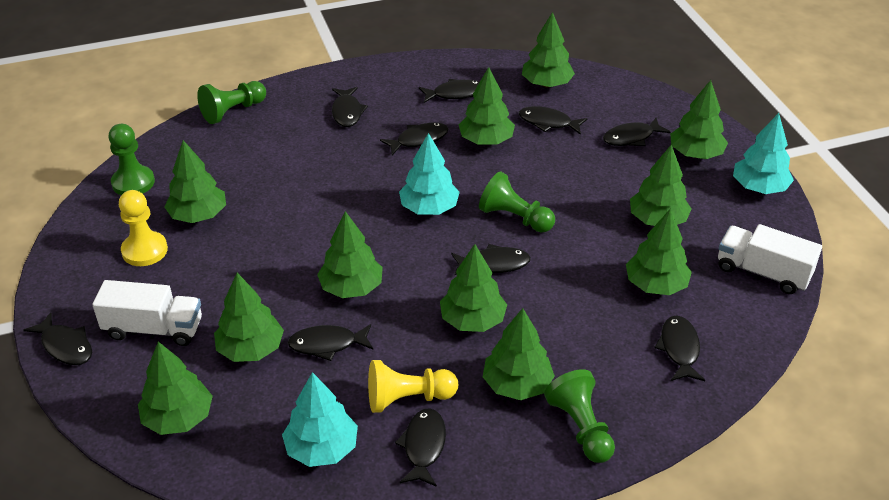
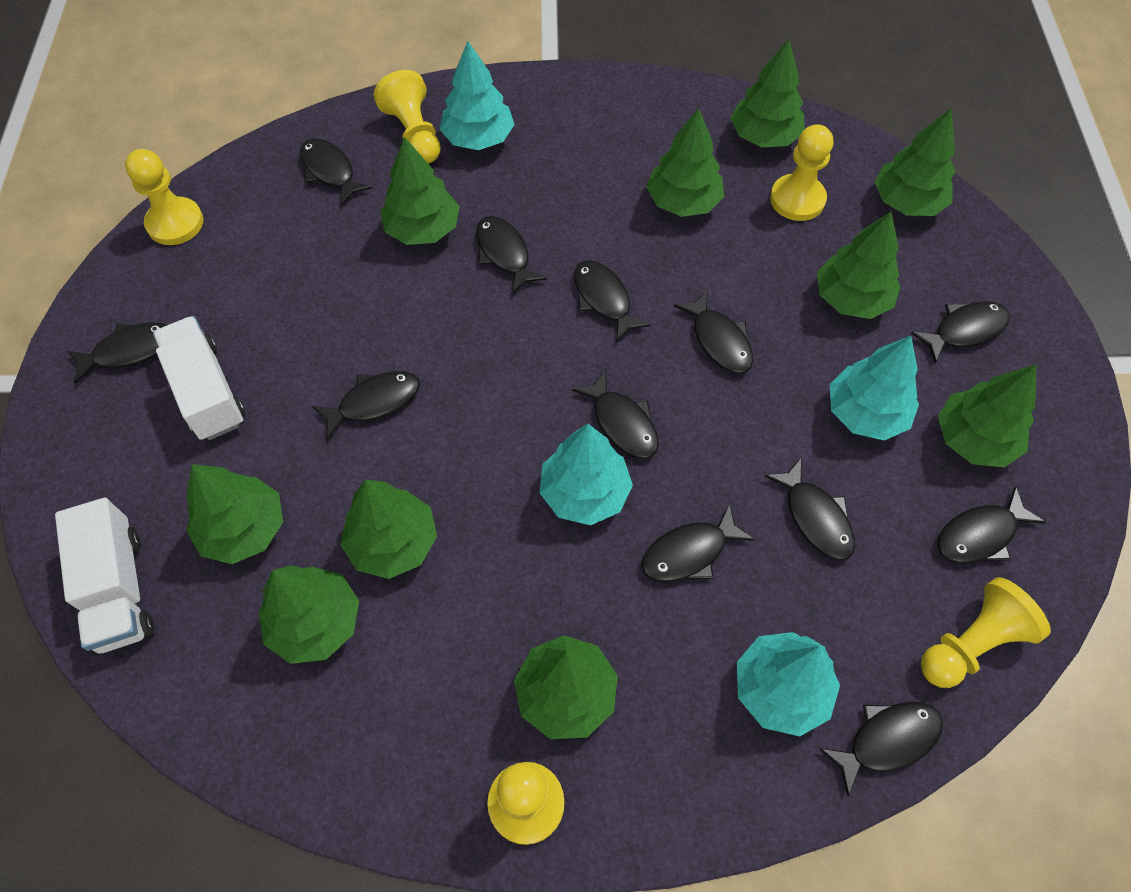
black fish: 10 -> 12
green pawn: 4 -> 0
green tree: 11 -> 10
turquoise tree: 3 -> 4
yellow pawn: 2 -> 5

